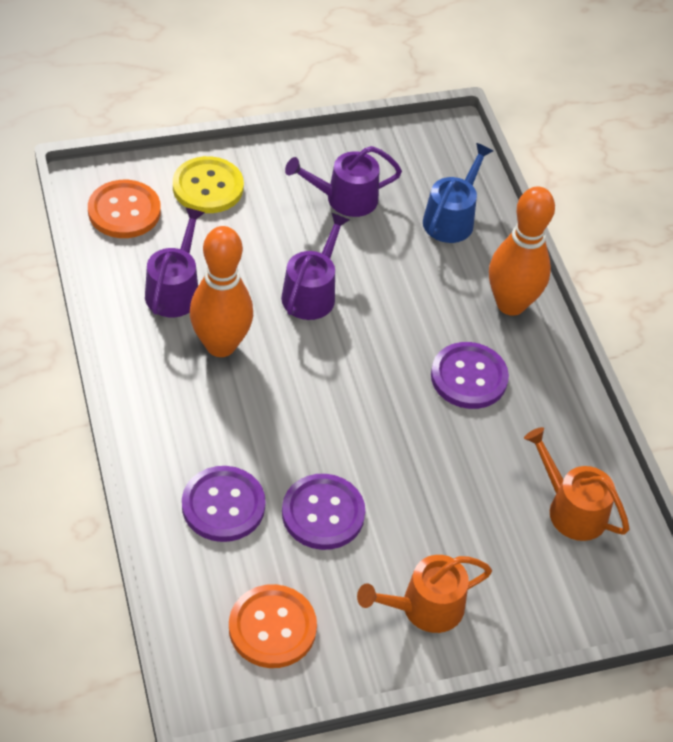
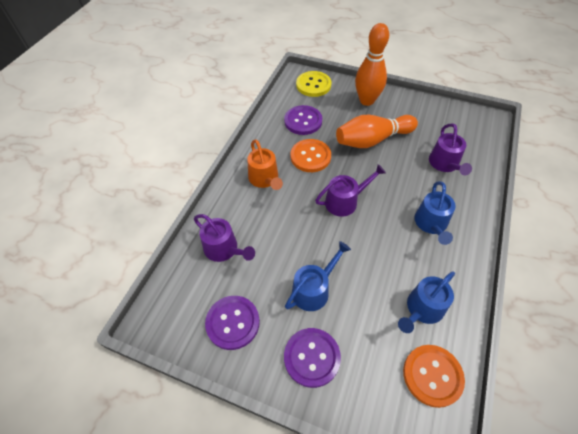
blue watering can: 1 -> 3
orange watering can: 2 -> 1

